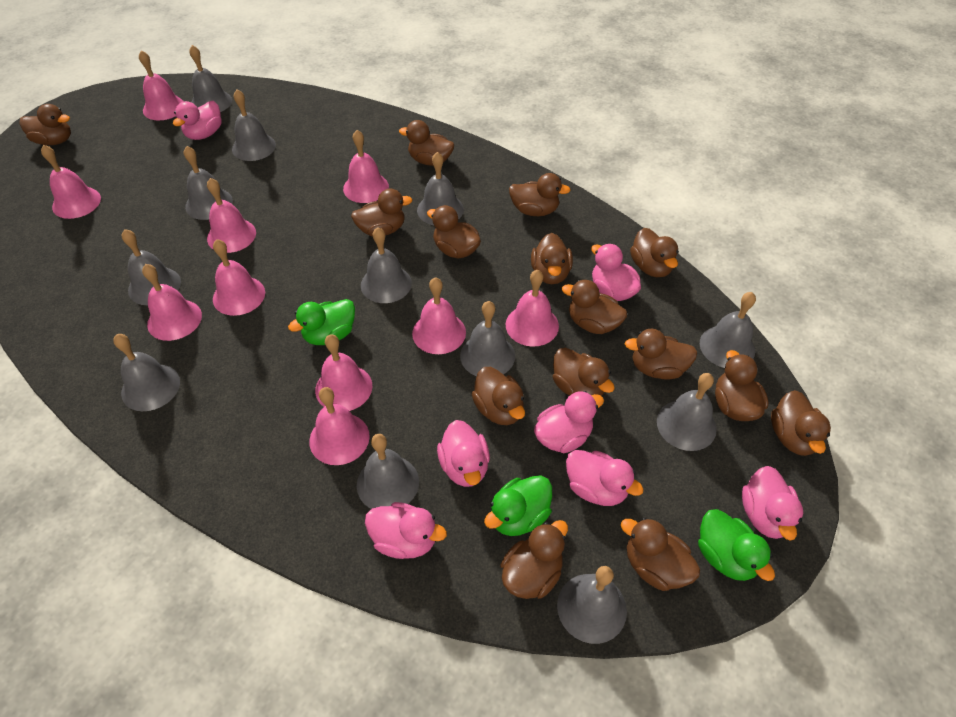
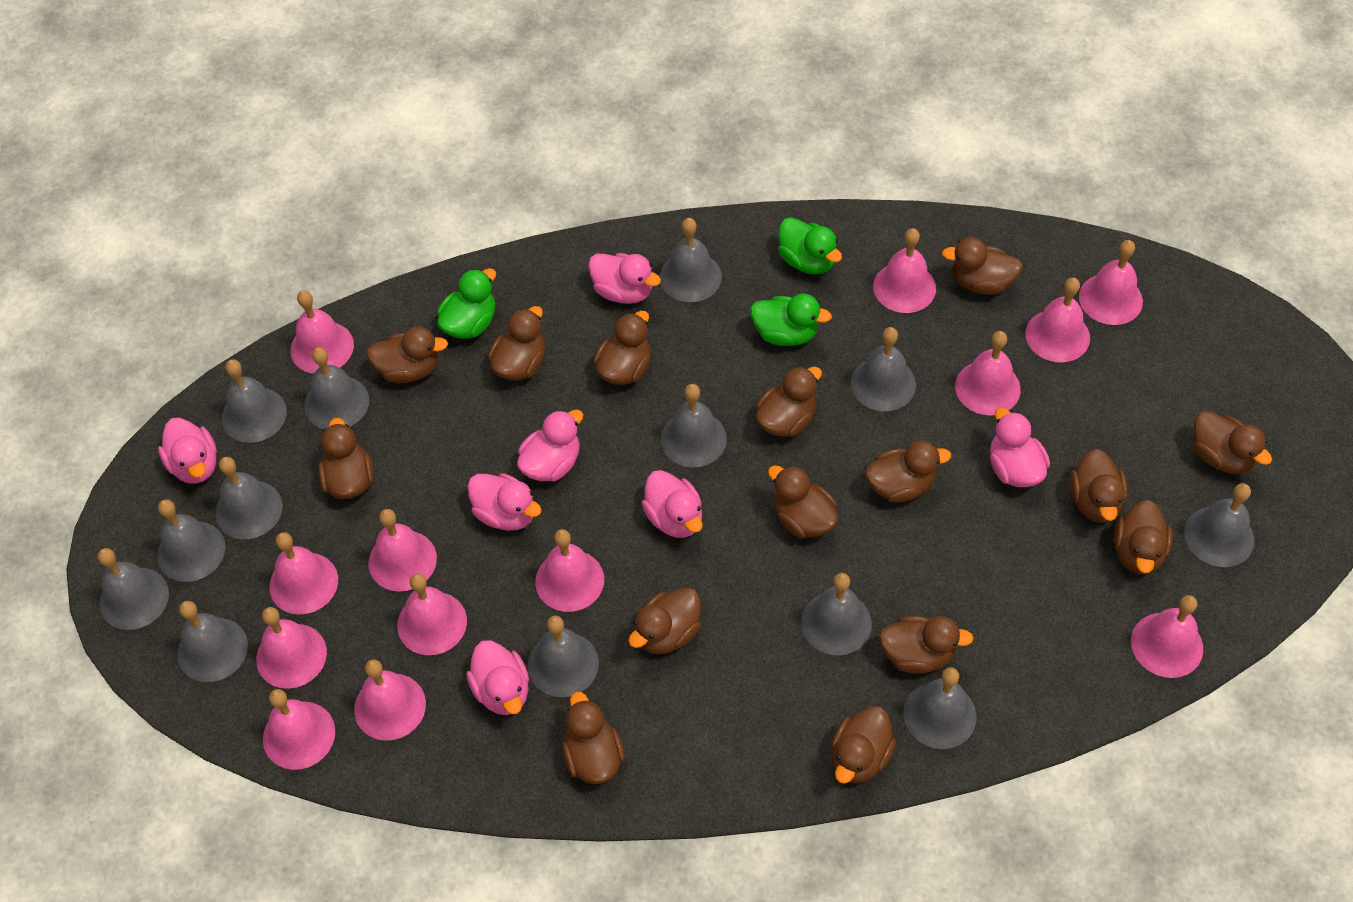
grey bell: 12 -> 13
pink bell: 10 -> 13

